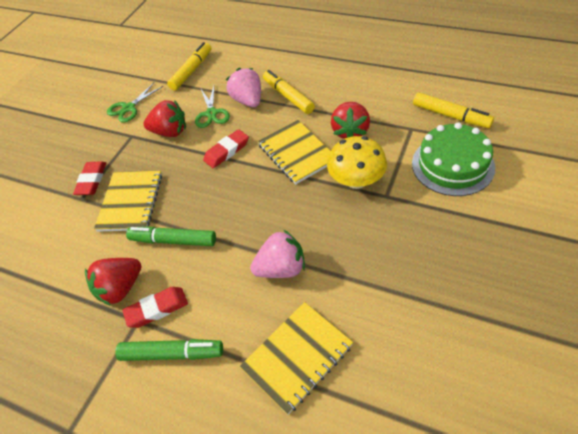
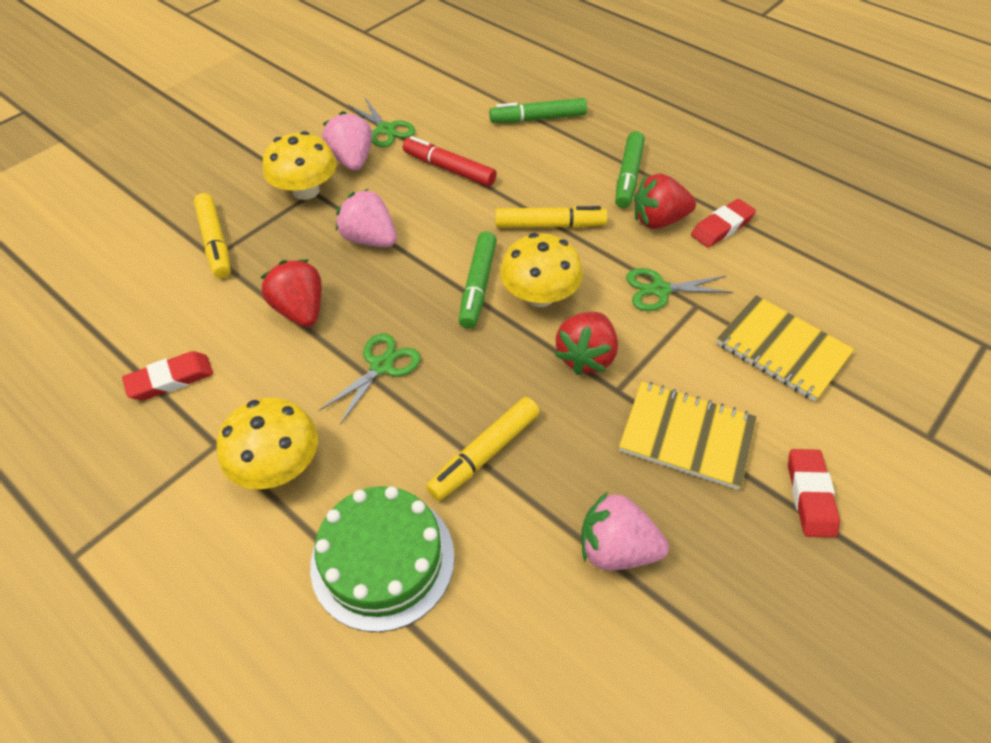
green marker: 2 -> 3
green scissors: 2 -> 3
pink strawberry: 2 -> 3
red marker: 0 -> 1
yellow mushroom: 1 -> 3
yellow notebook: 3 -> 2

